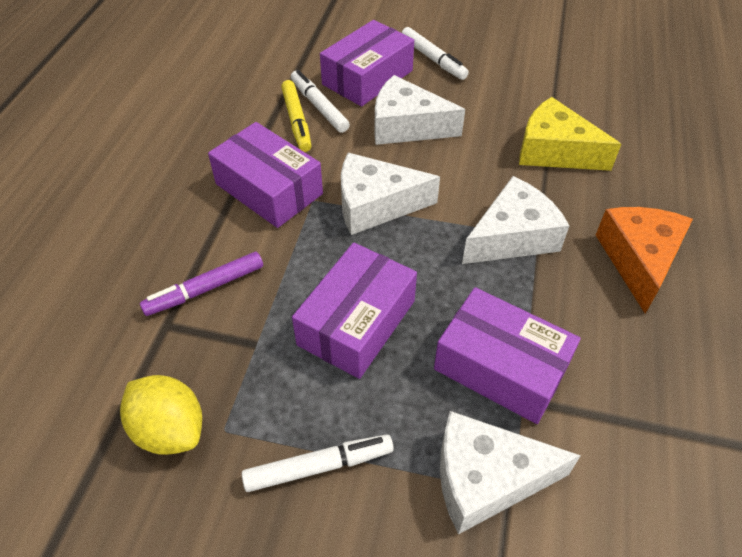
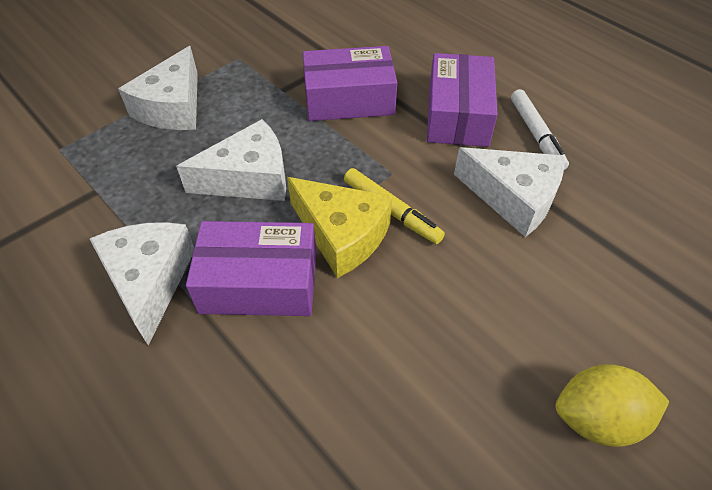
orange cheese: 1 -> 0
purple box: 4 -> 3
purple marker: 1 -> 0
white marker: 3 -> 1

